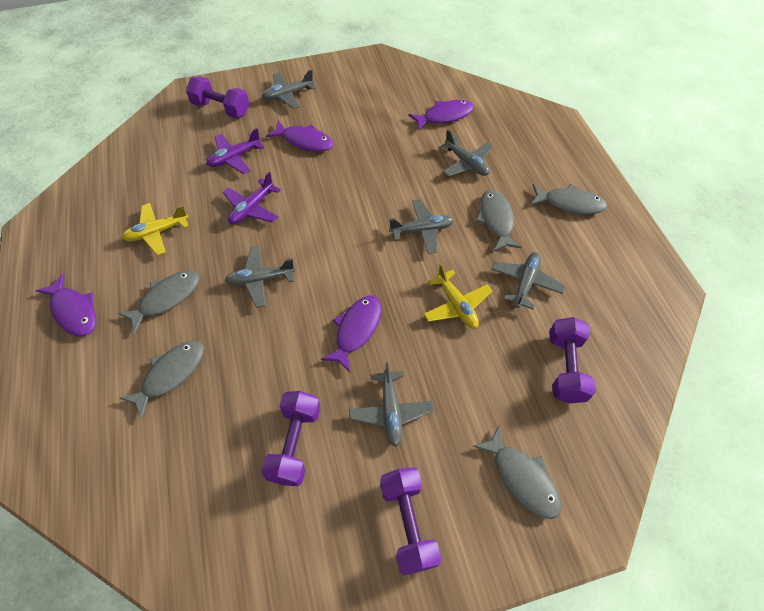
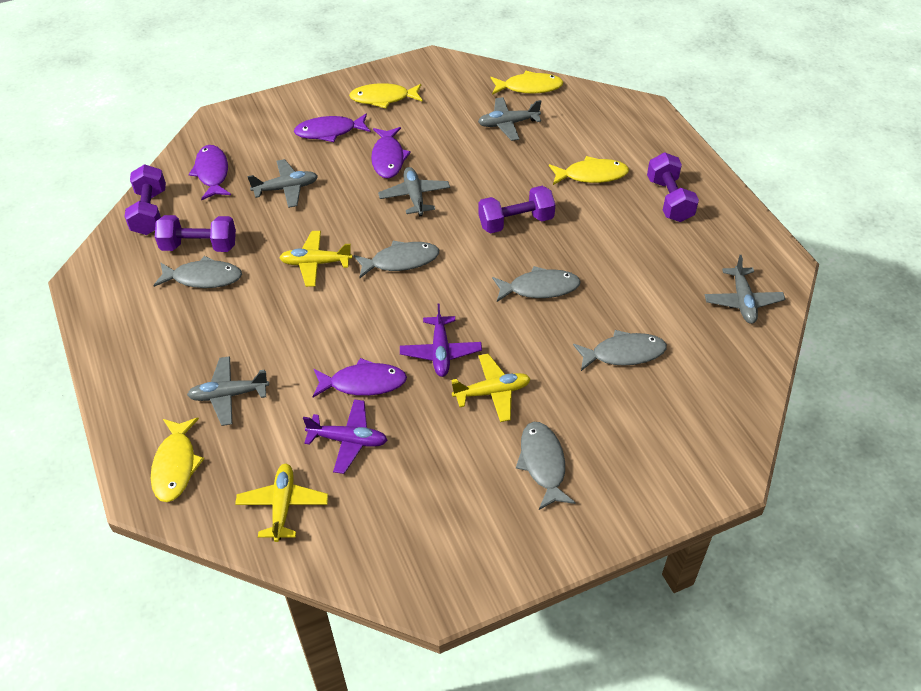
grey plane: 6 -> 5
yellow fish: 0 -> 4
yellow plane: 2 -> 3

